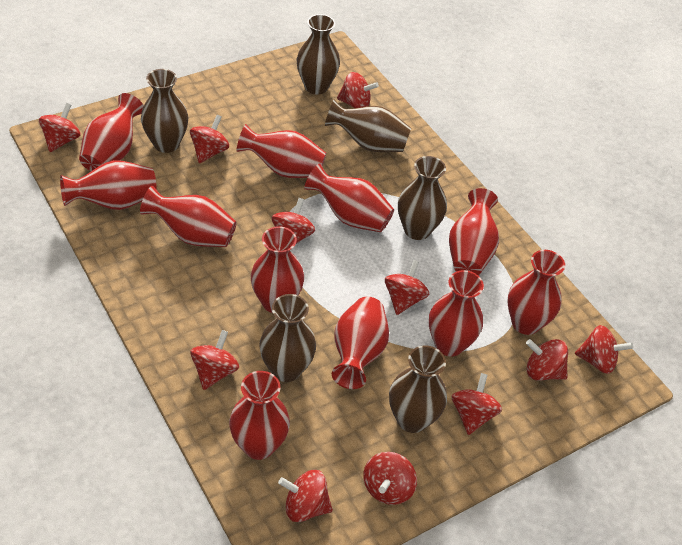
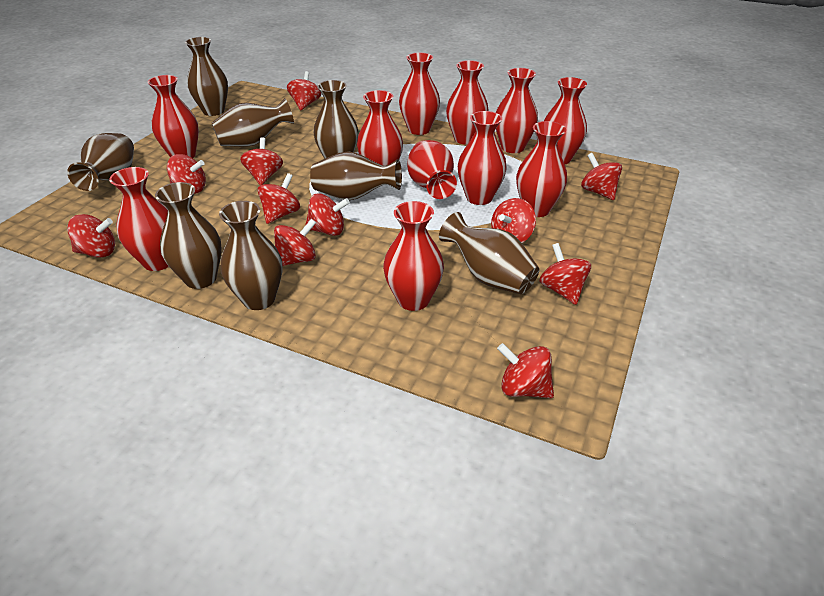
brown vase: 6 -> 8

